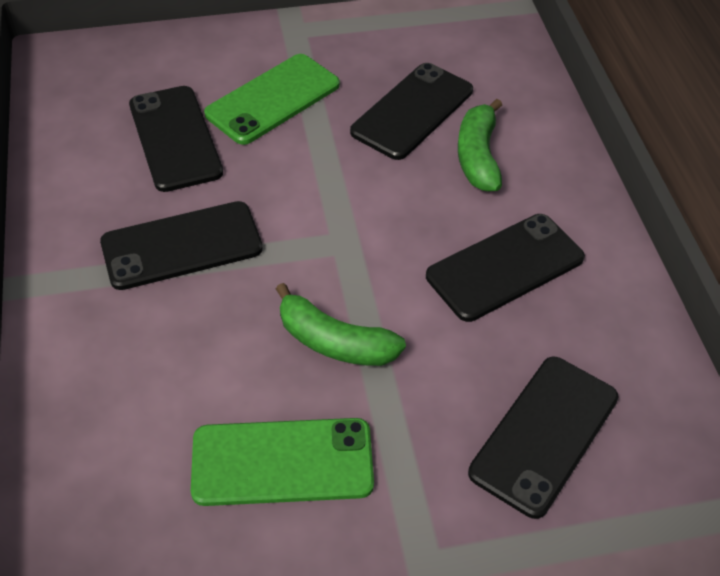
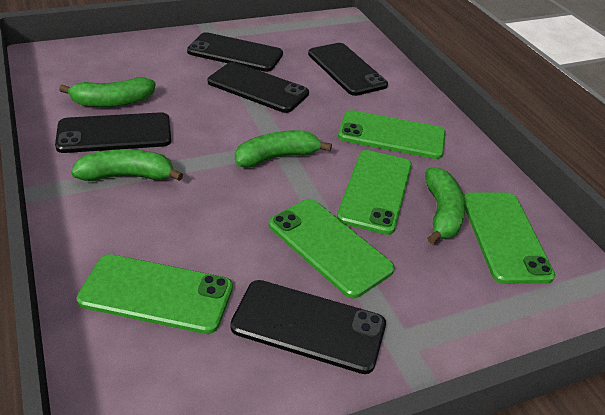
green banana: 2 -> 4
green phone: 2 -> 5

